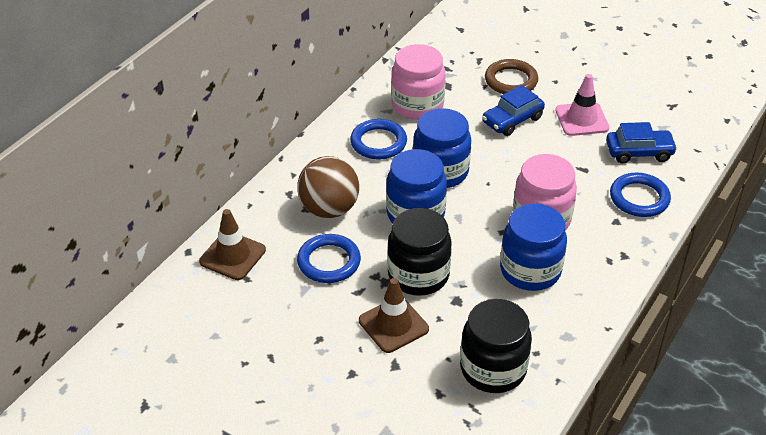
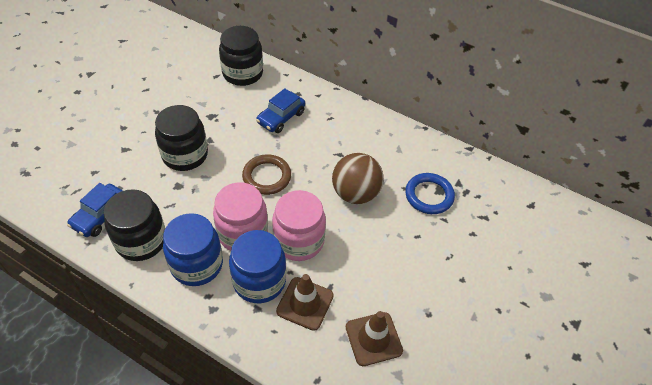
black jar: 2 -> 3
blue jar: 3 -> 2
blue ring: 3 -> 1
pink traffic cone: 1 -> 0

